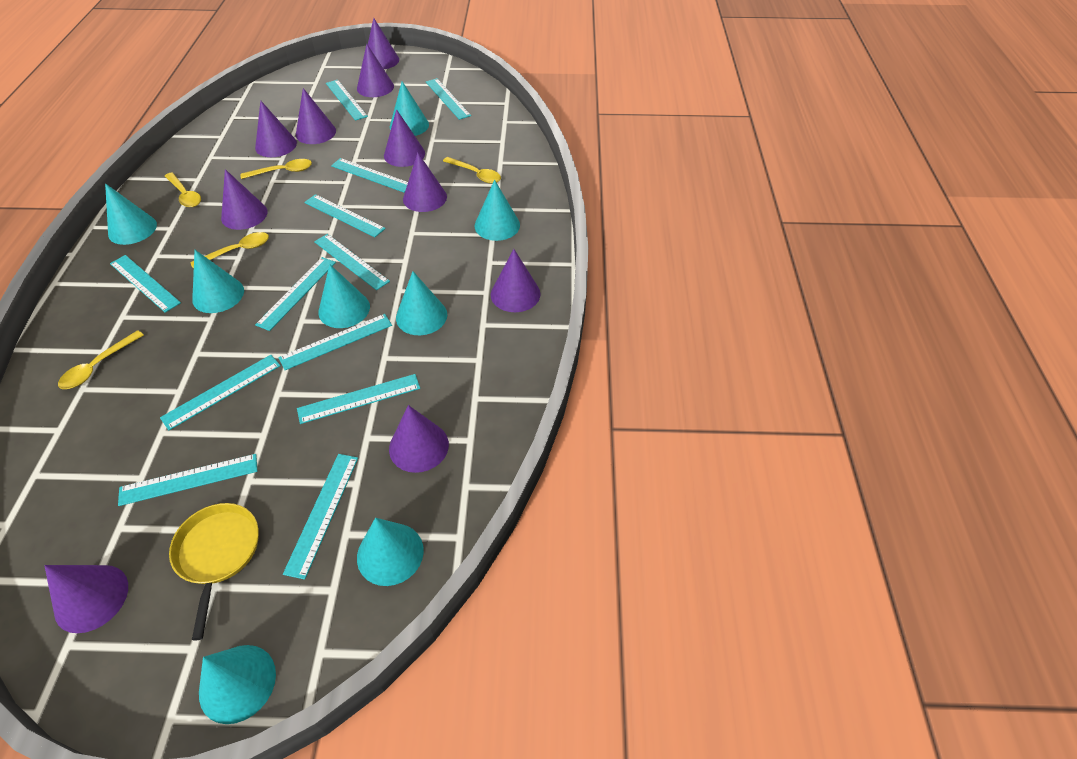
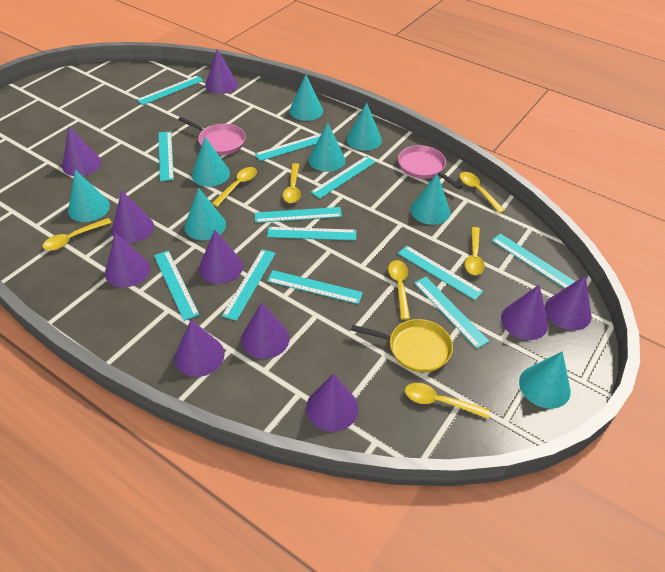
pink pan: 0 -> 2
yellow spoon: 5 -> 7

